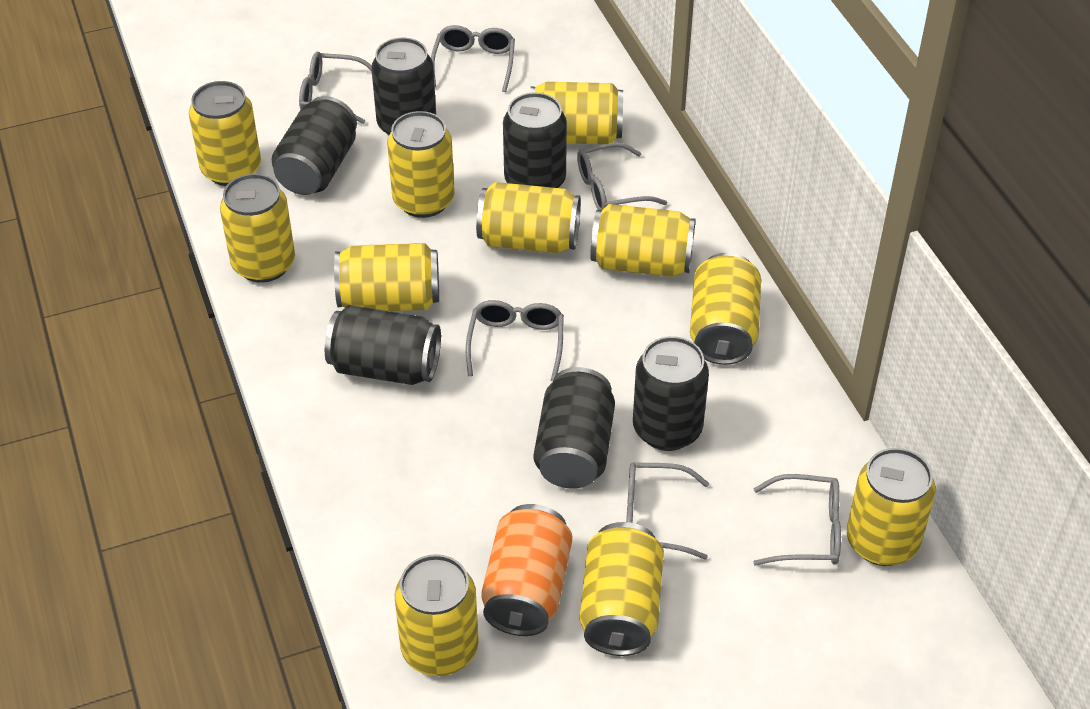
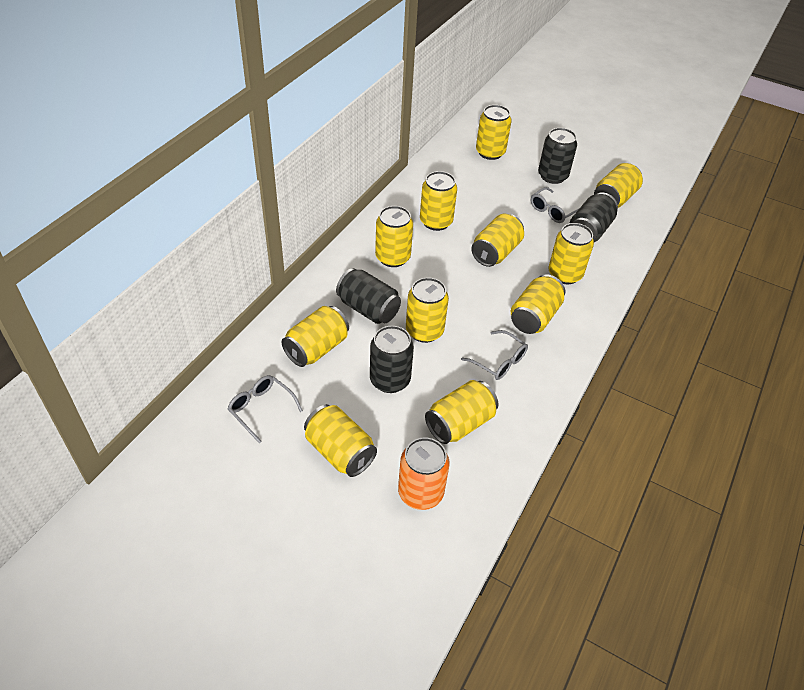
black can: 6 -> 4
grey glasses: 6 -> 3

